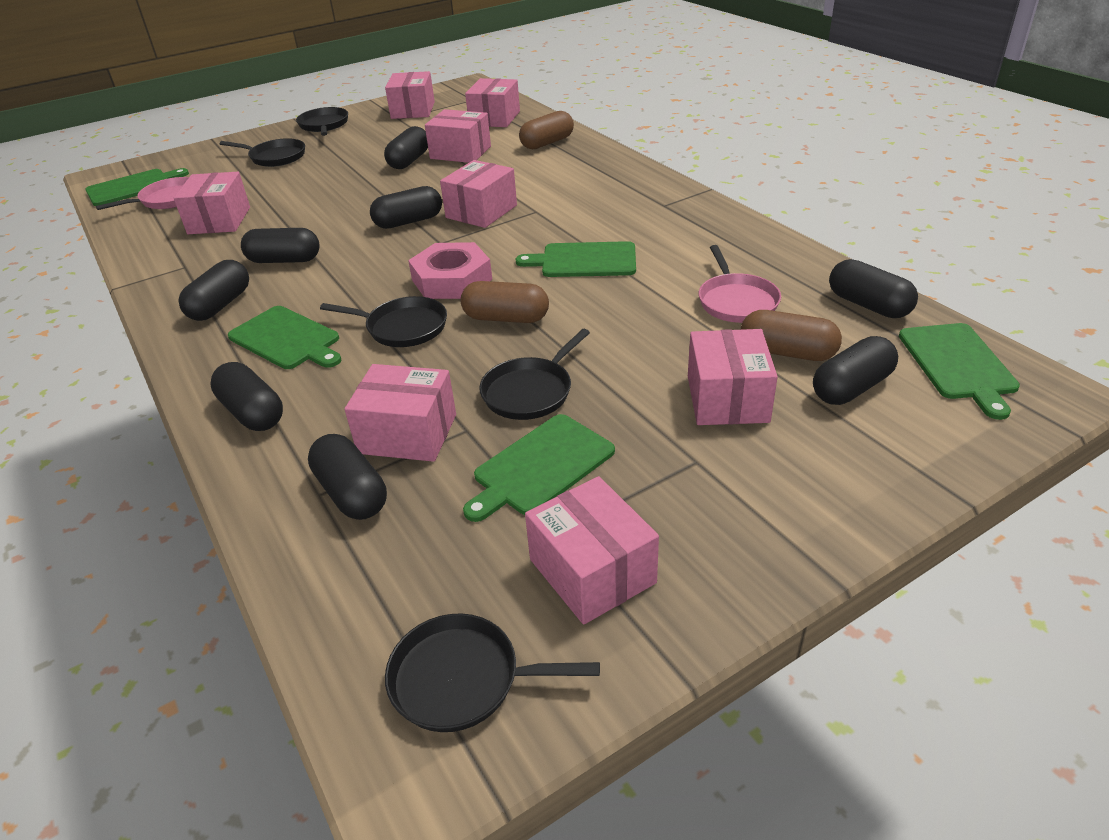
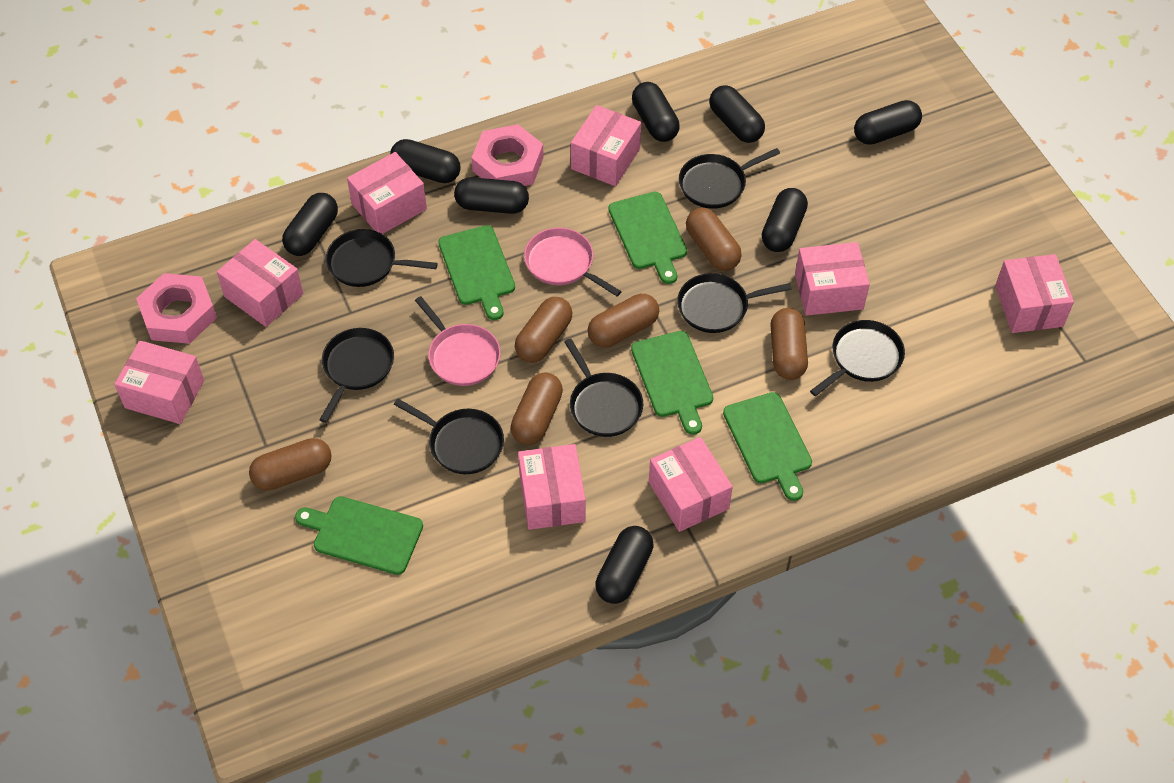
black pan: 5 -> 7
brown capsule: 3 -> 6
pink nut: 1 -> 2

